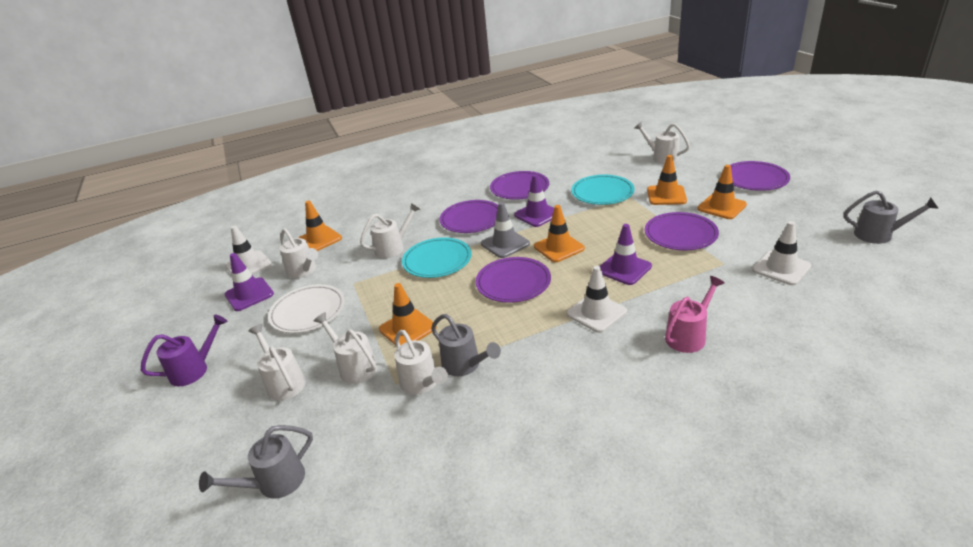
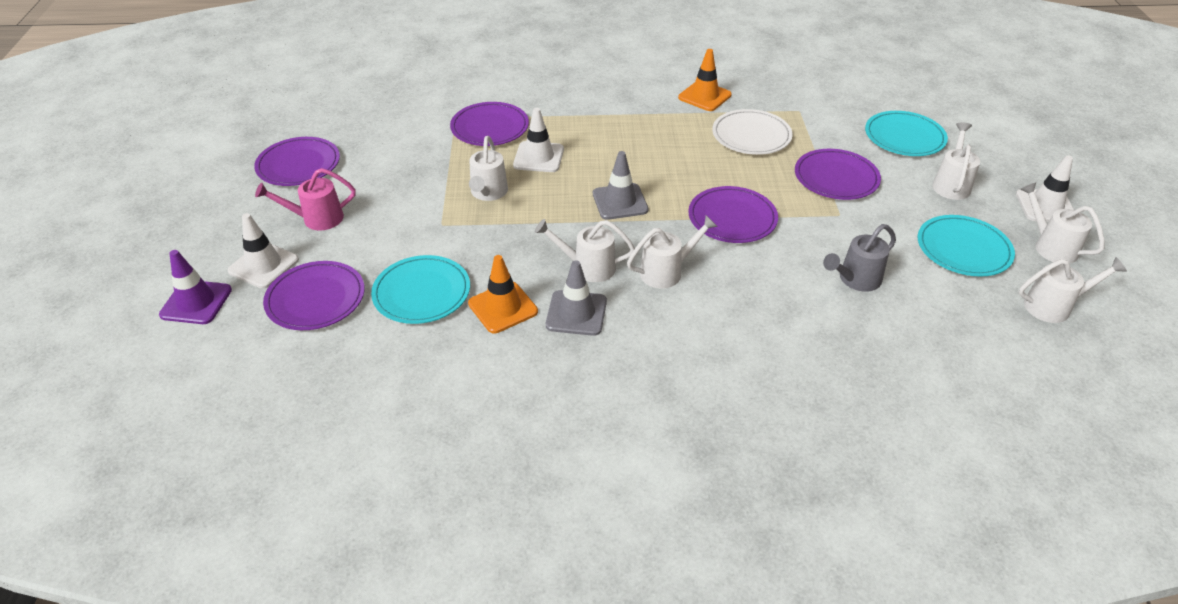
grey traffic cone: 1 -> 2
grey watering can: 3 -> 1
orange traffic cone: 5 -> 2
purple traffic cone: 3 -> 1
purple watering can: 1 -> 0
turquoise plate: 2 -> 3

